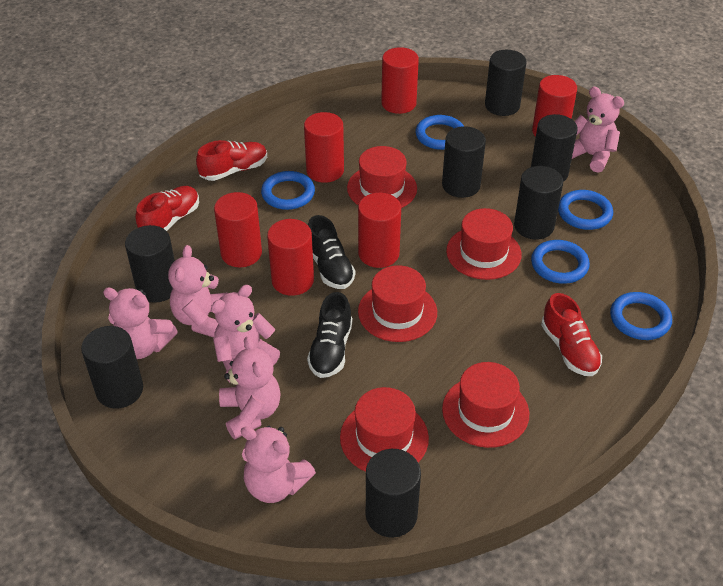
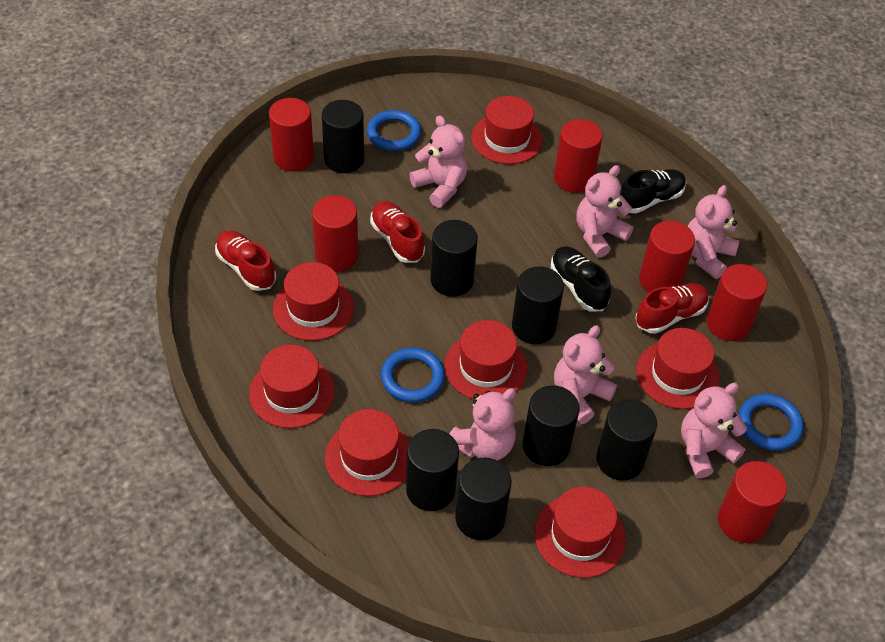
blue ring: 5 -> 3
red hat: 5 -> 7

